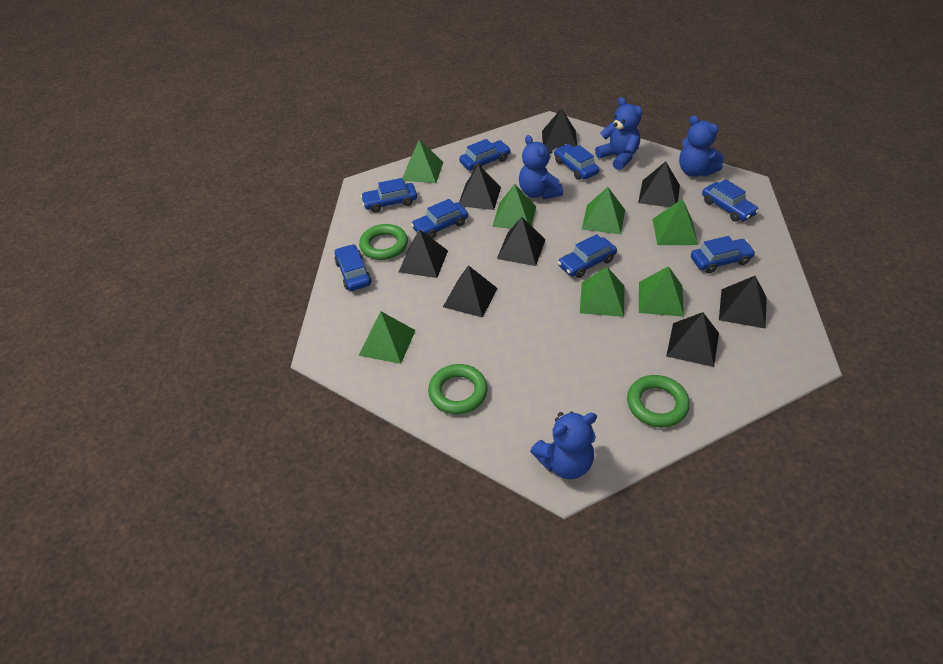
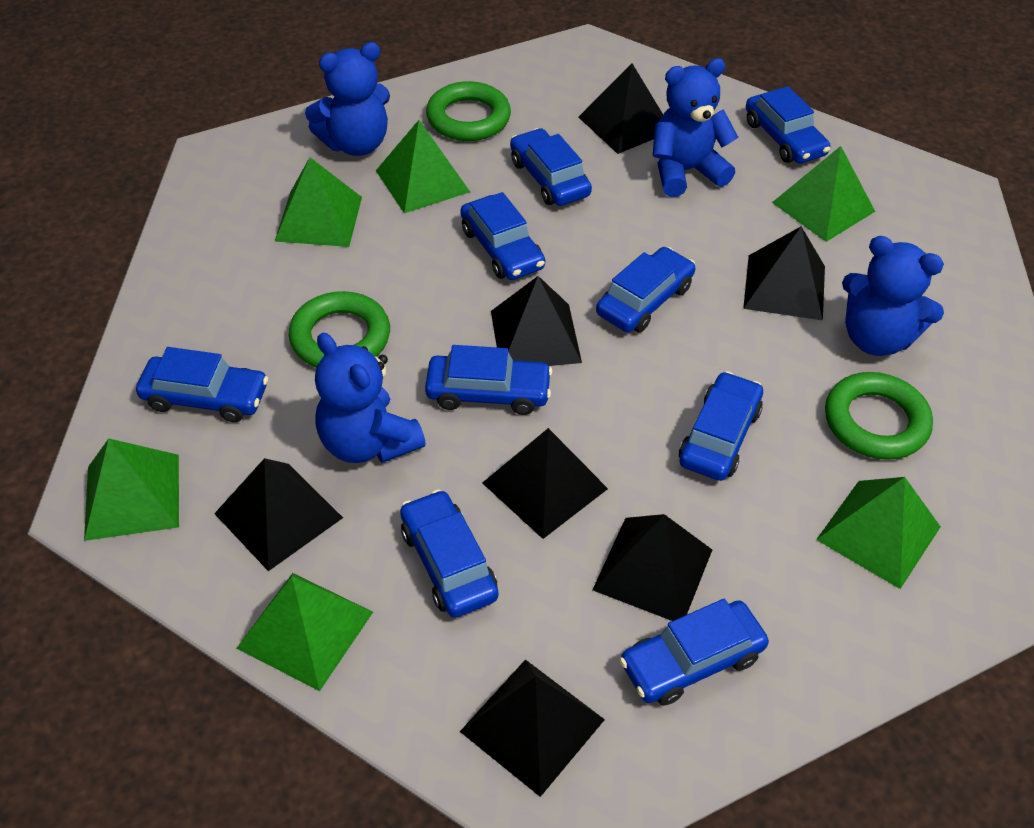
black pyramid: 8 -> 7
blue car: 8 -> 9
green pyramid: 7 -> 6

